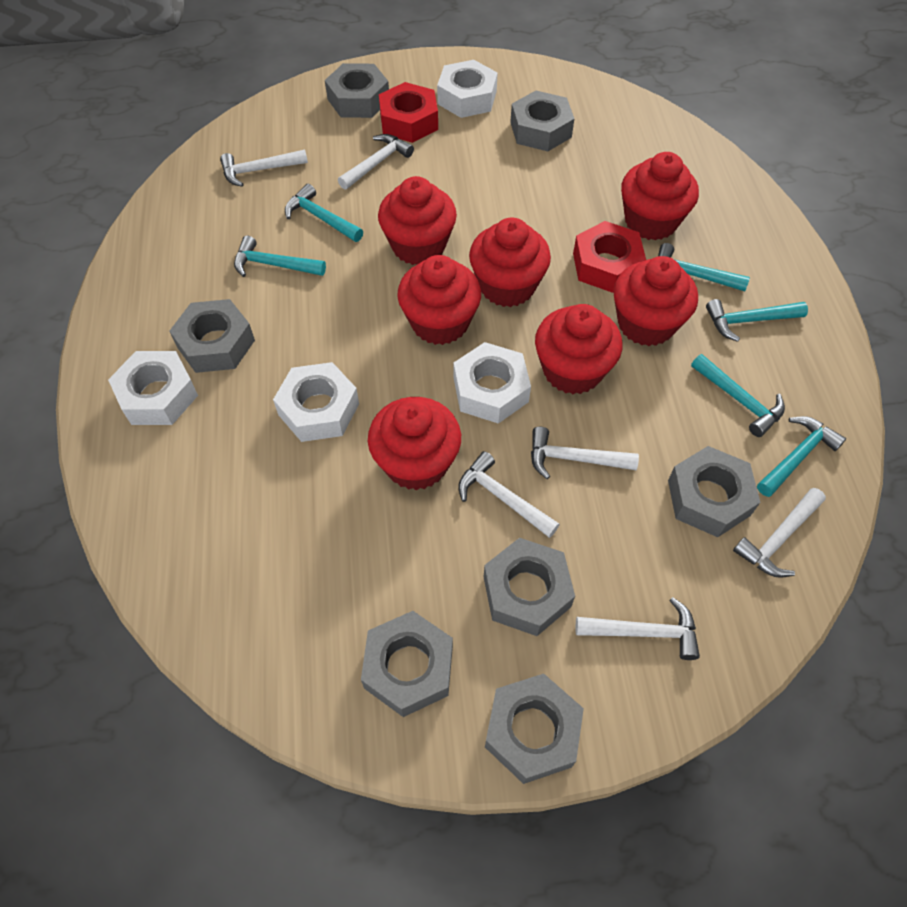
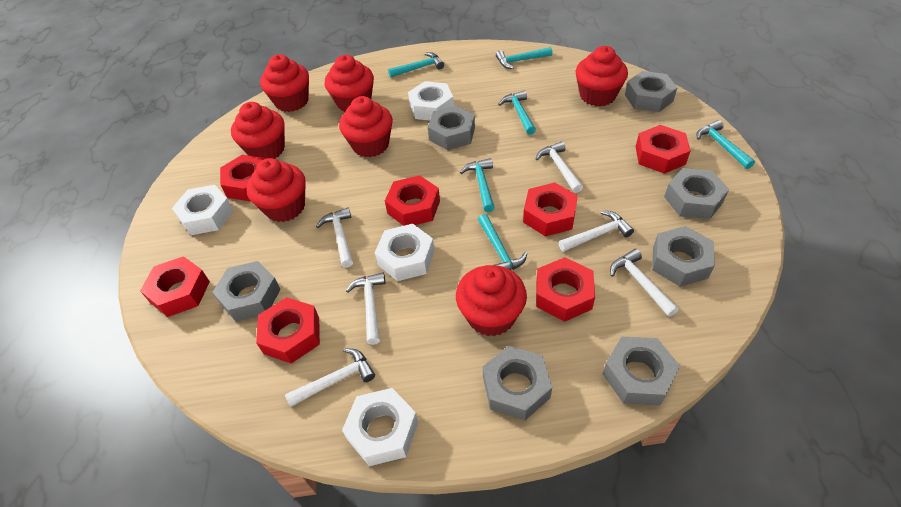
red nut: 2 -> 7

